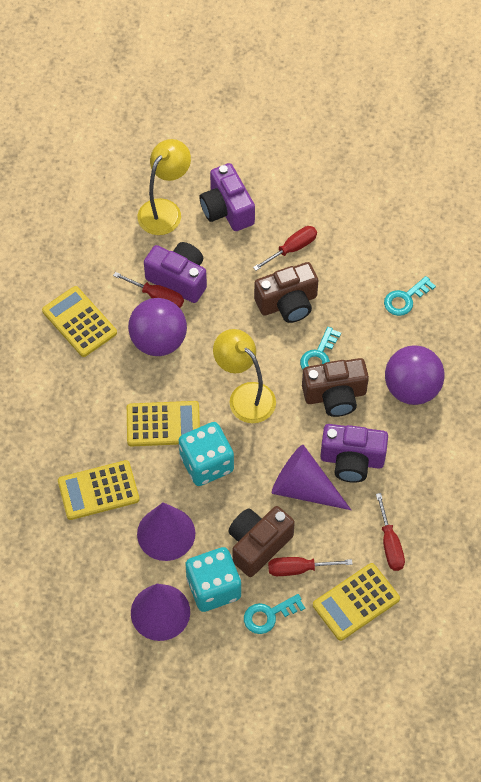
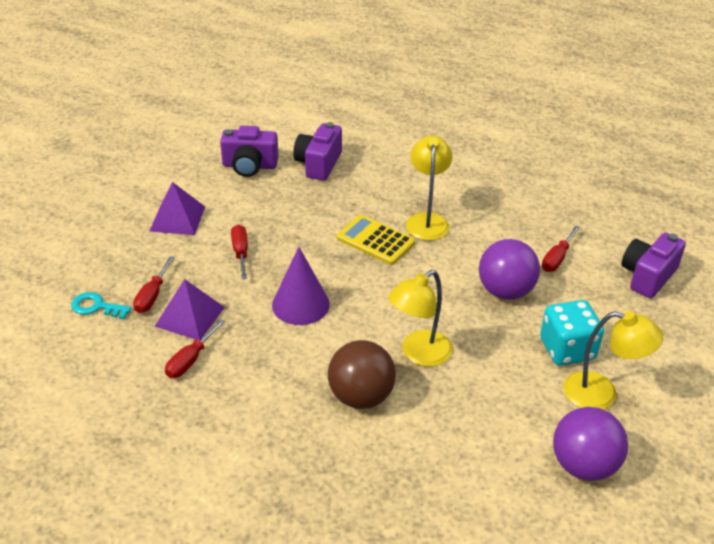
brown ball: 0 -> 1
brown camera: 3 -> 0
purple cone: 3 -> 1
purple pyramid: 0 -> 2
turquoise dice: 2 -> 1
turquoise key: 3 -> 1
yellow calculator: 4 -> 1
yellow lamp: 2 -> 3

